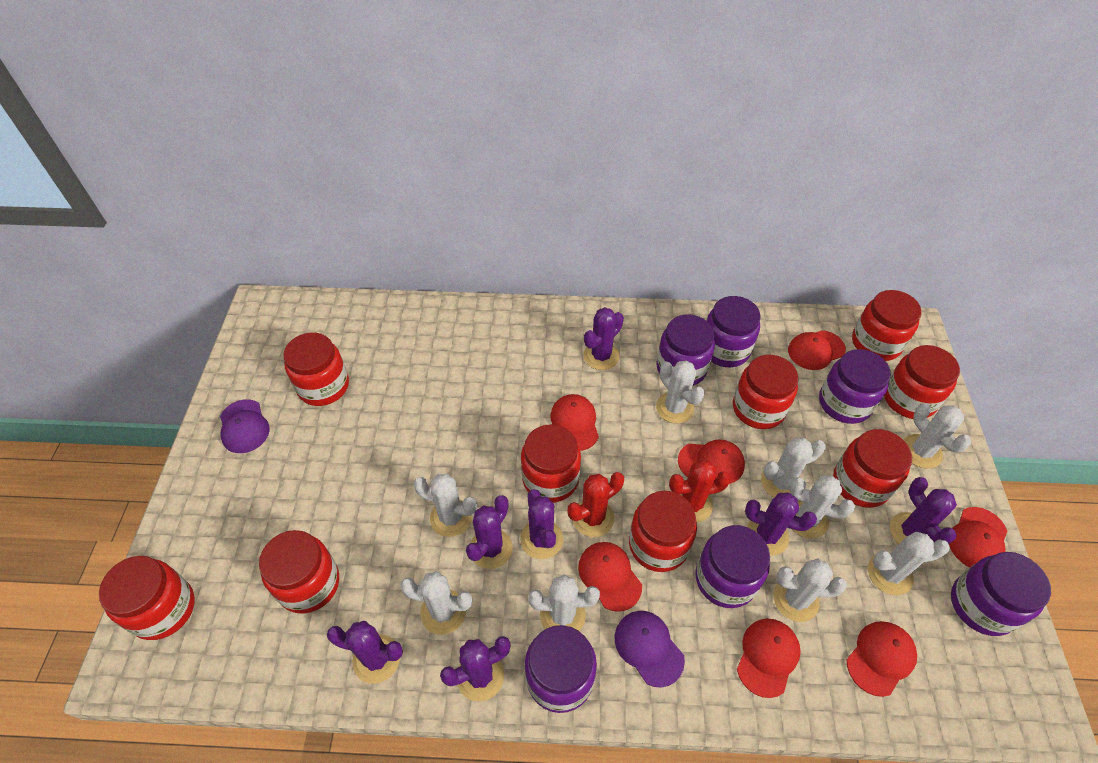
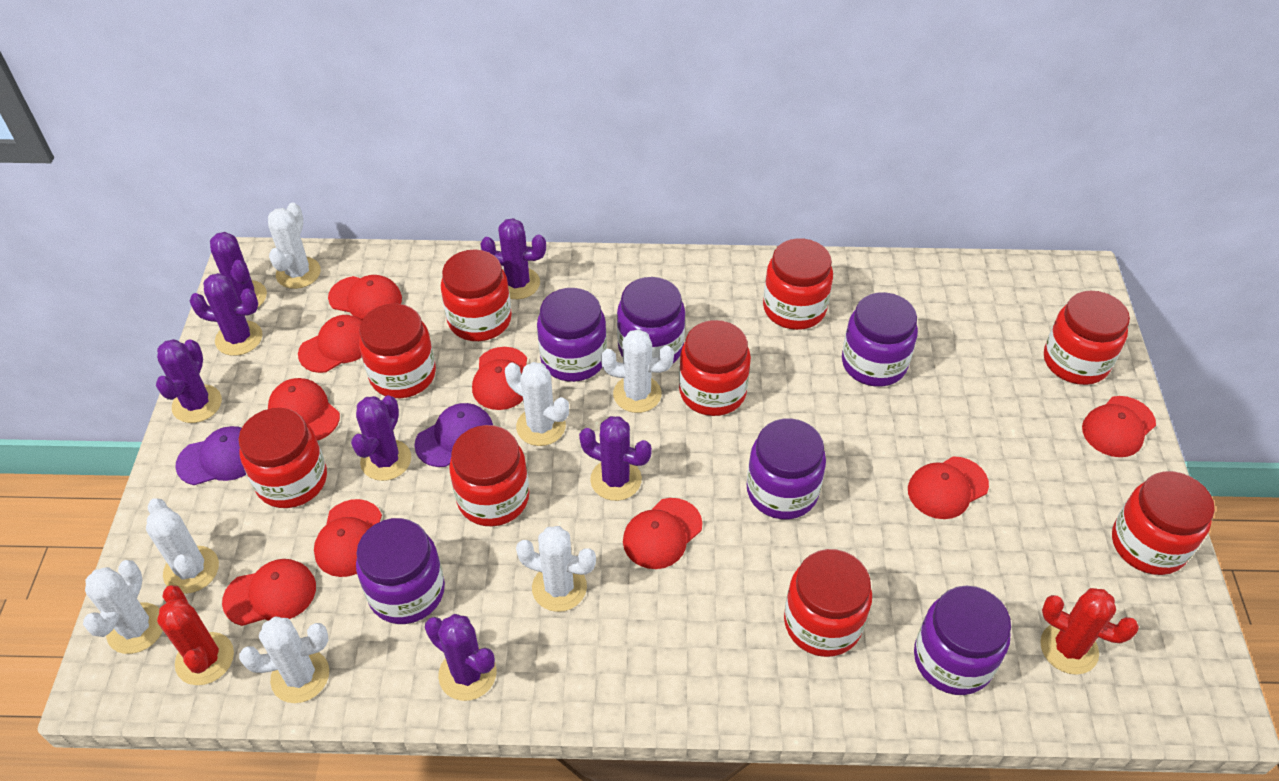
red cap: 7 -> 9
white cactus: 9 -> 7

